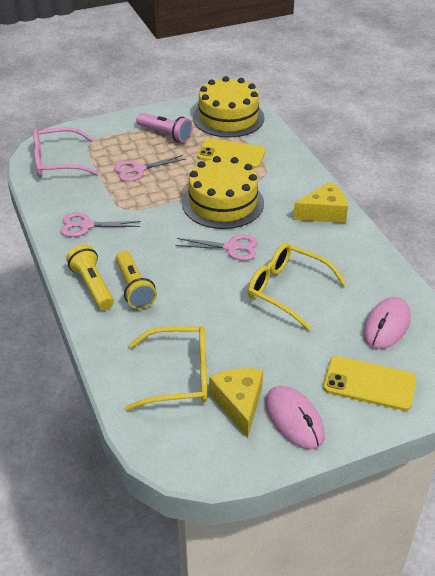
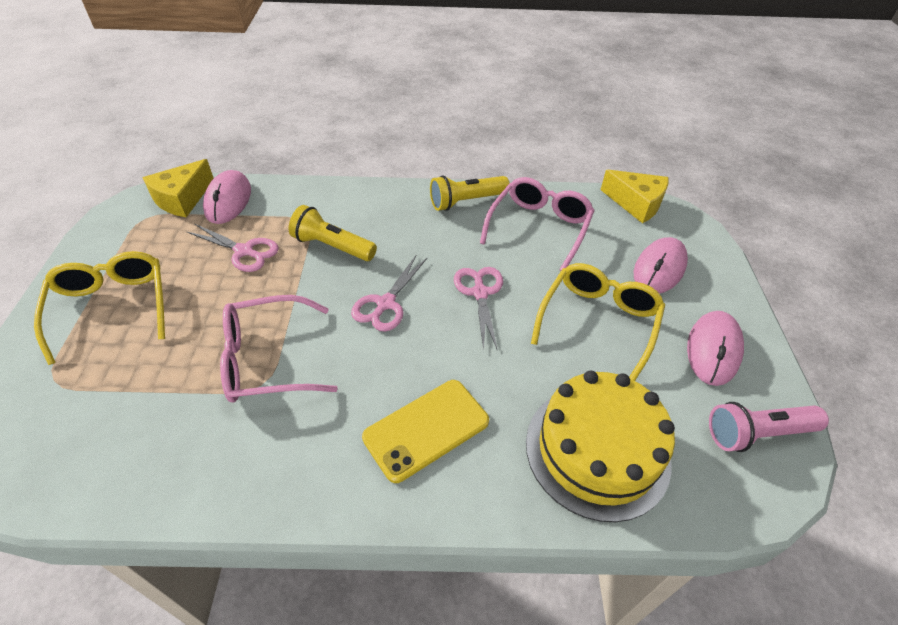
pink glasses: 1 -> 2
pink mouse: 2 -> 3
yellow cake: 2 -> 1
yellow phone: 2 -> 1

